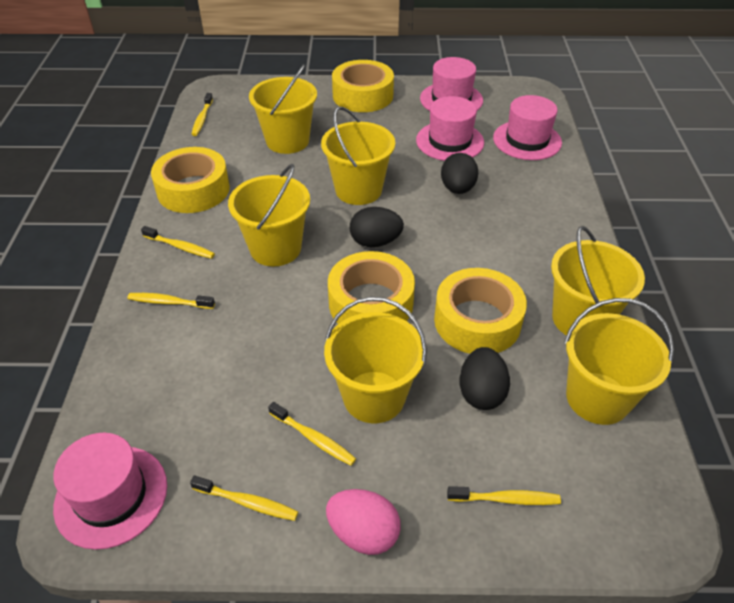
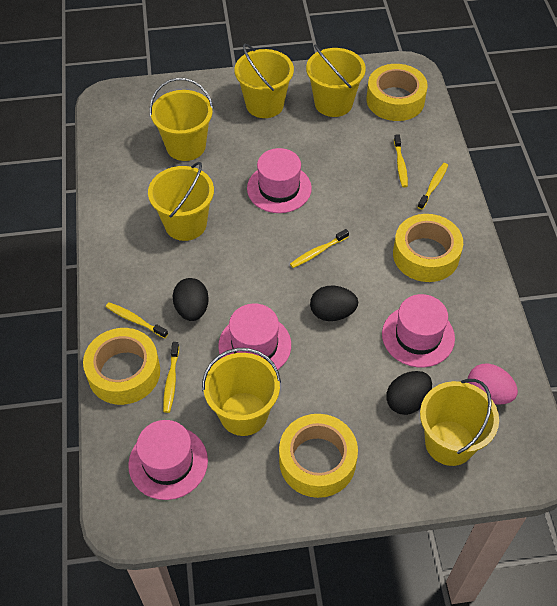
yellow toothbrush: 6 -> 5

